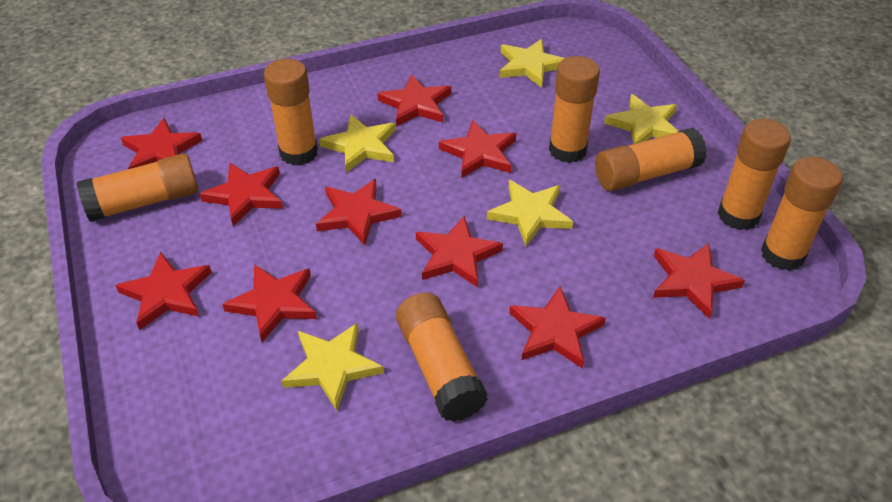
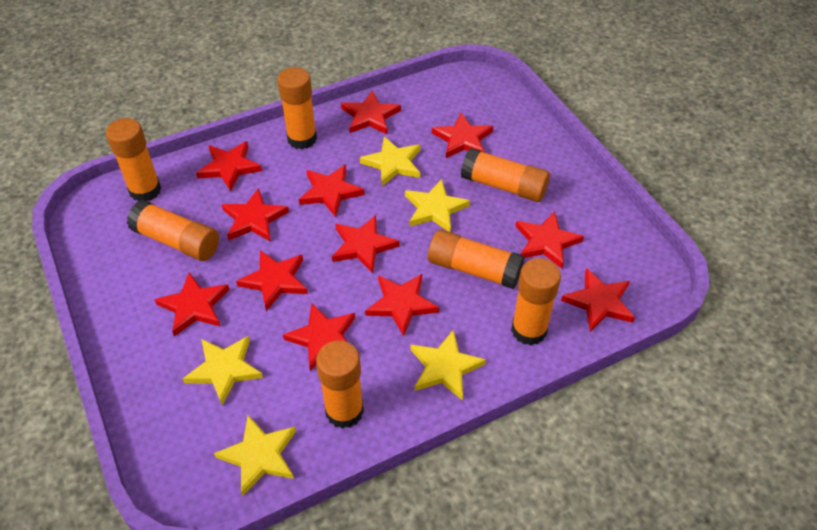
red star: 10 -> 12

